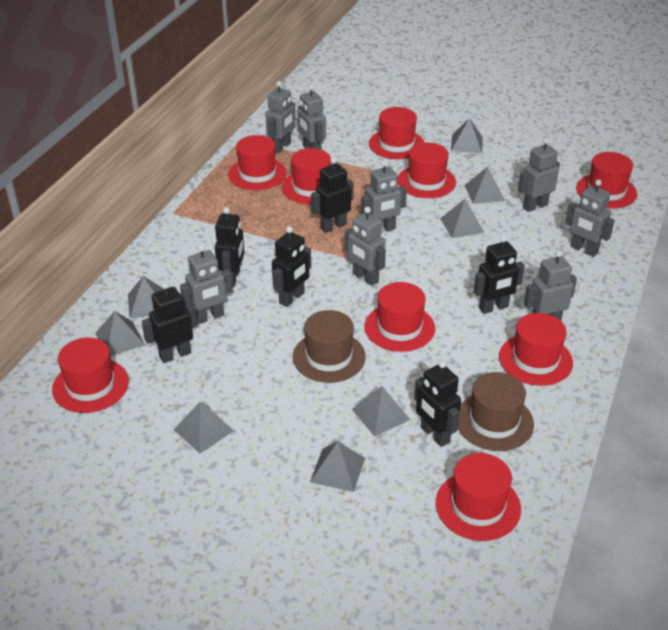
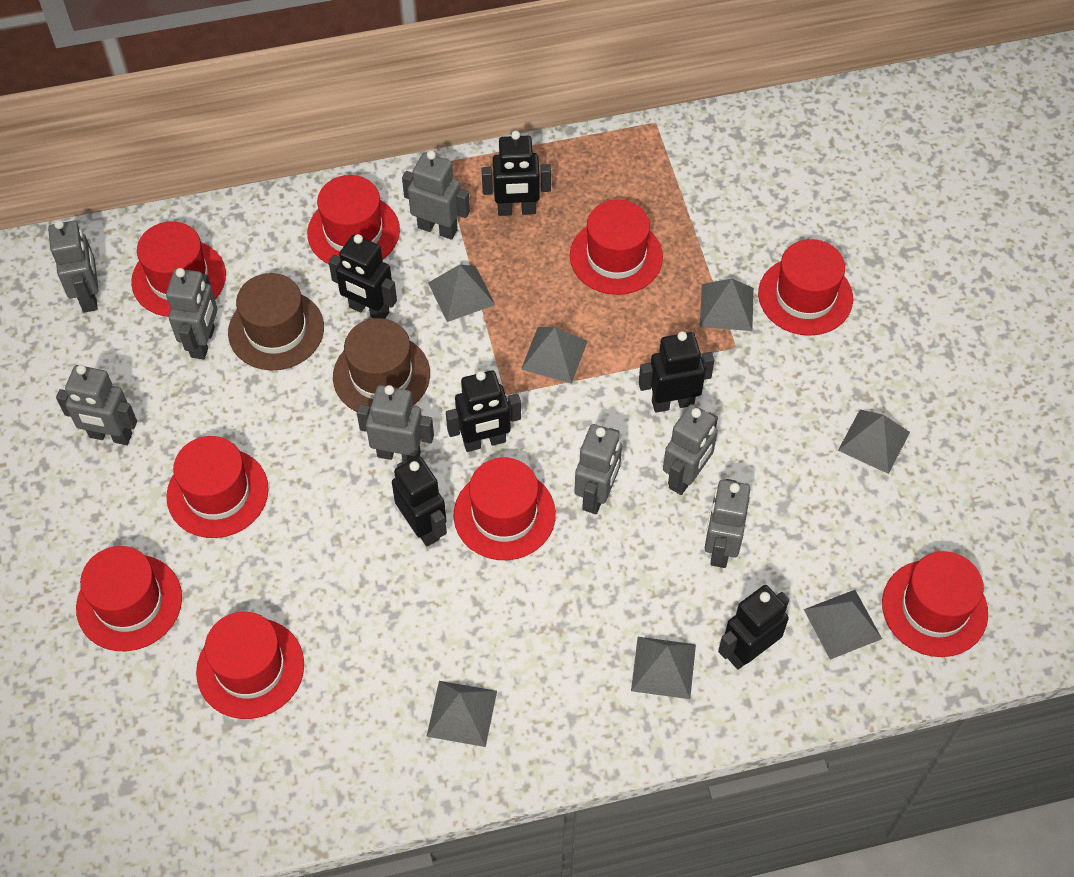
grey pyramid: 8 -> 7

